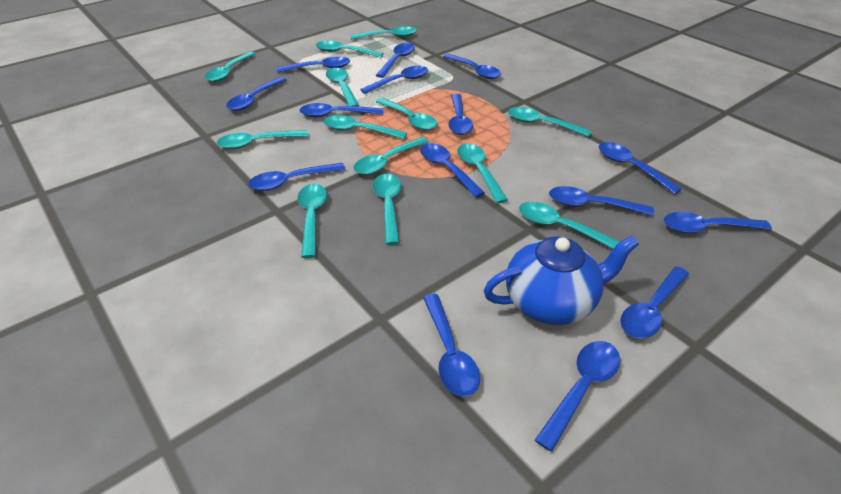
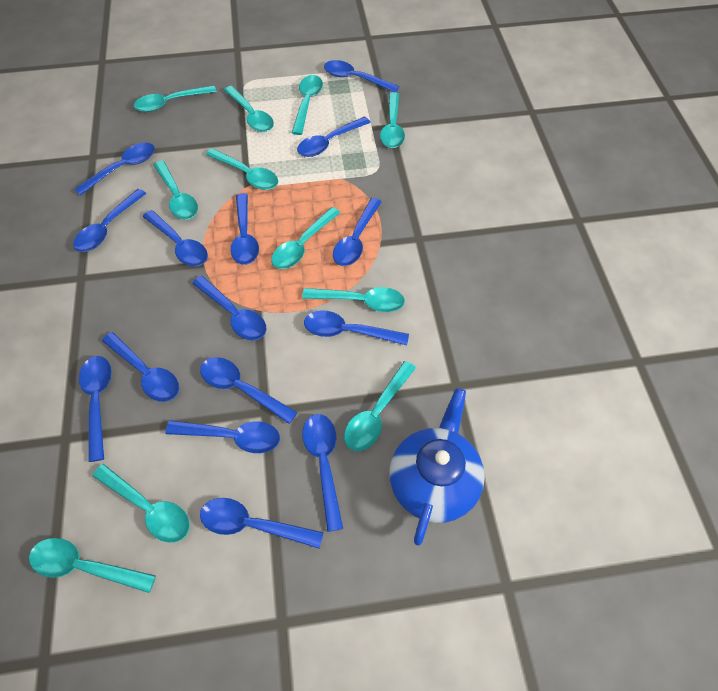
turquoise spoon: 13 -> 11

